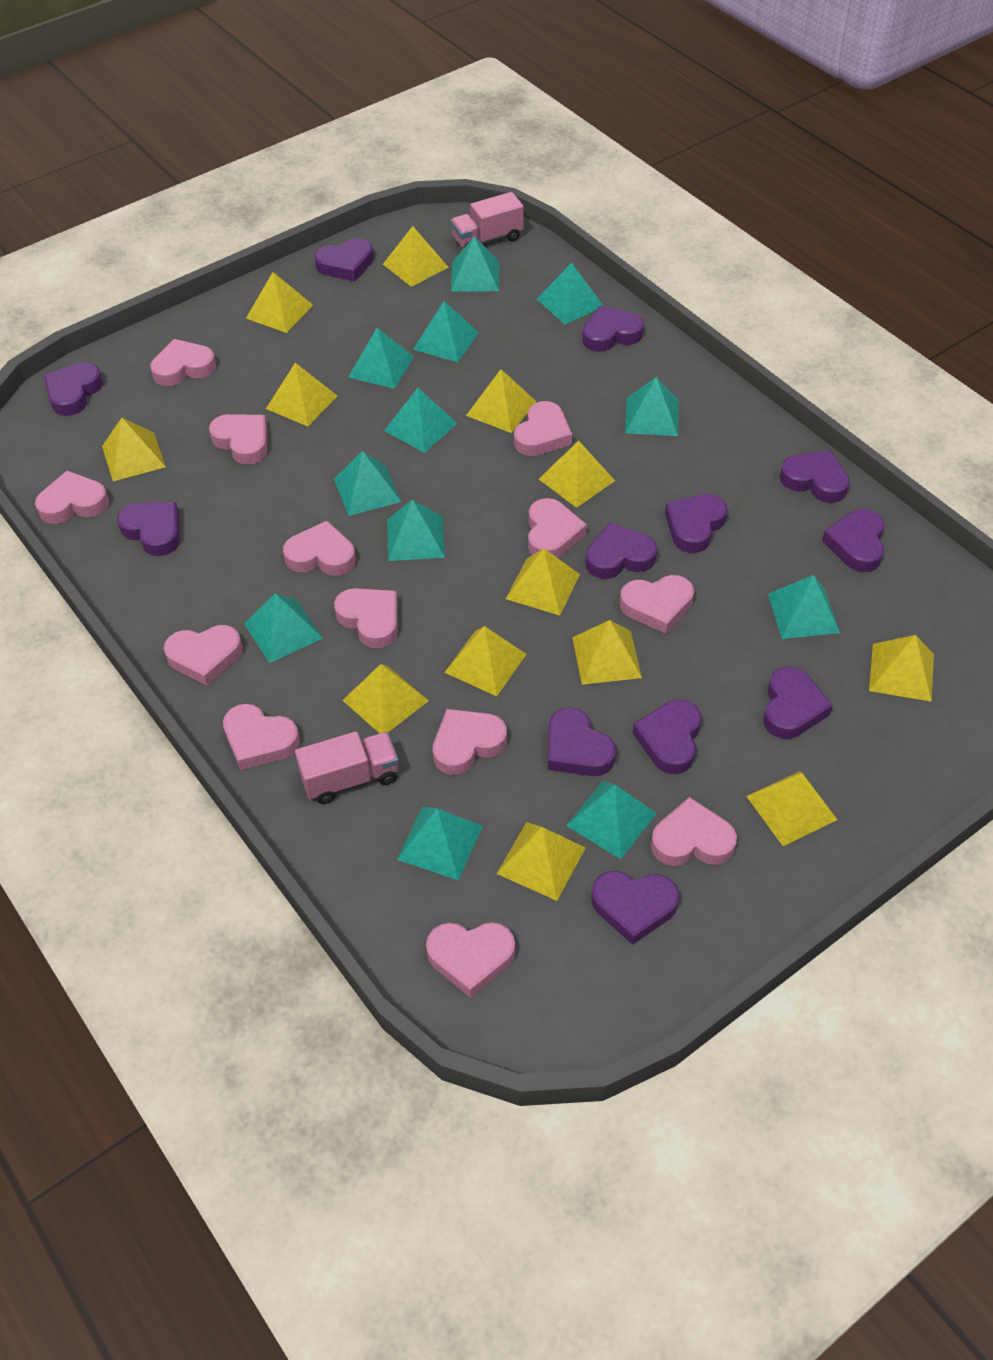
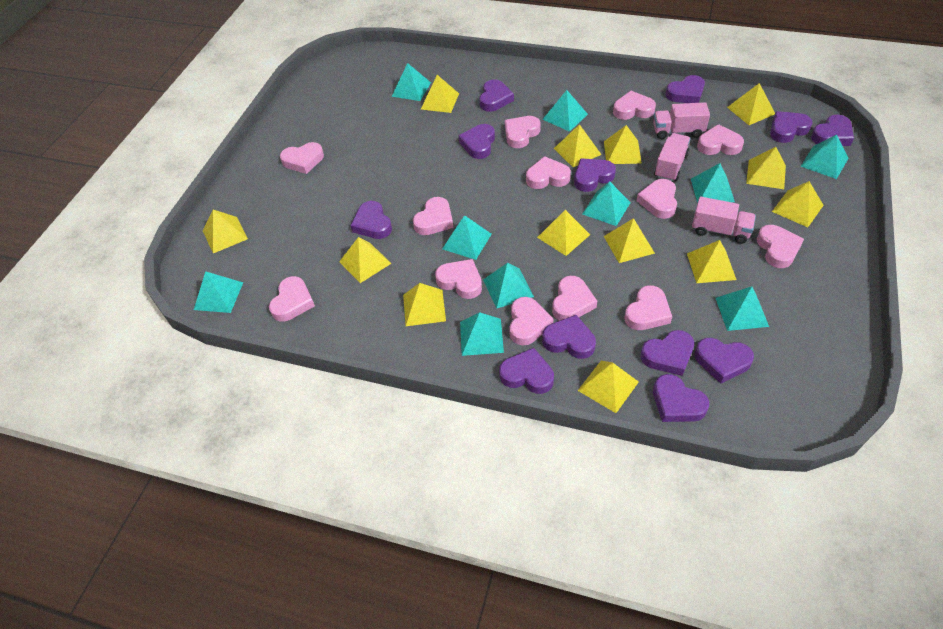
pink truck: 2 -> 3
turquoise pyramid: 12 -> 10

